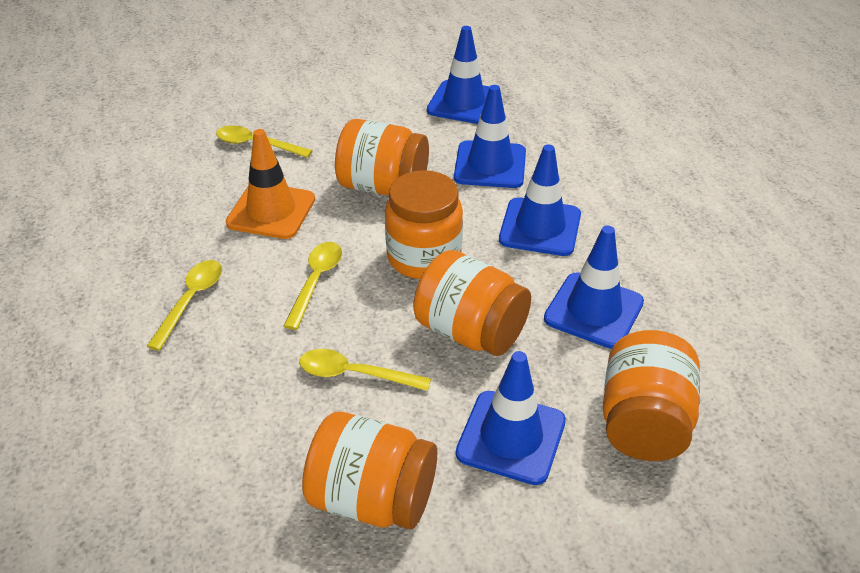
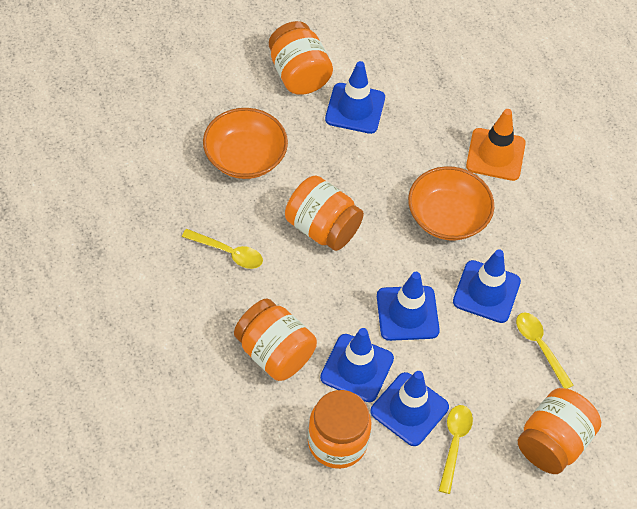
orange bowl: 0 -> 2
yellow spoon: 4 -> 3

